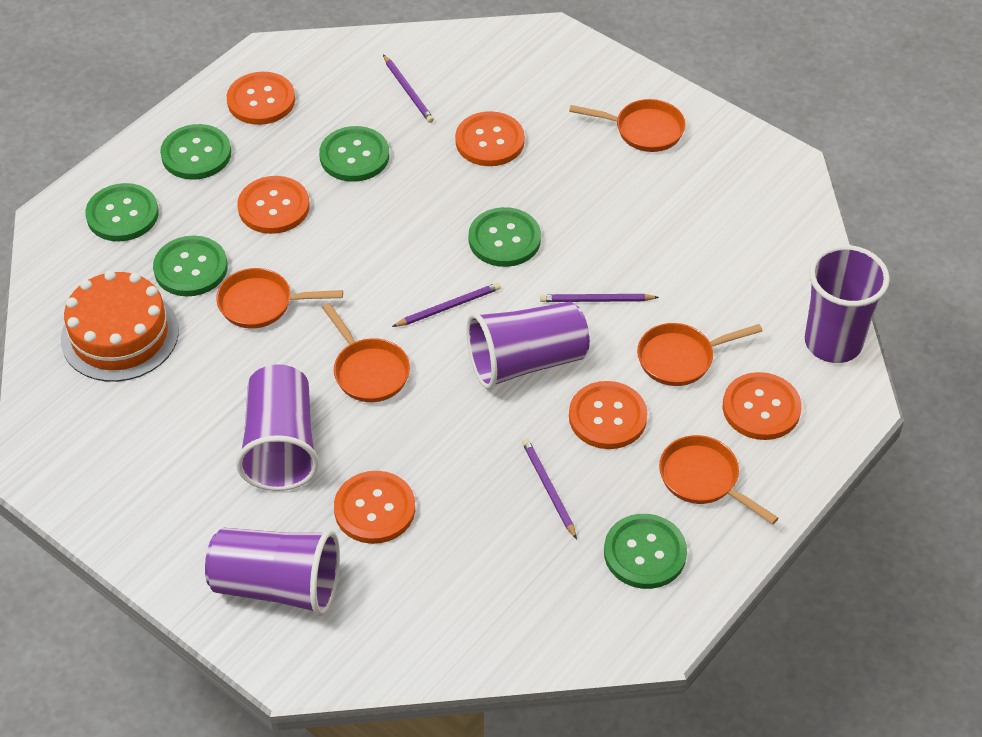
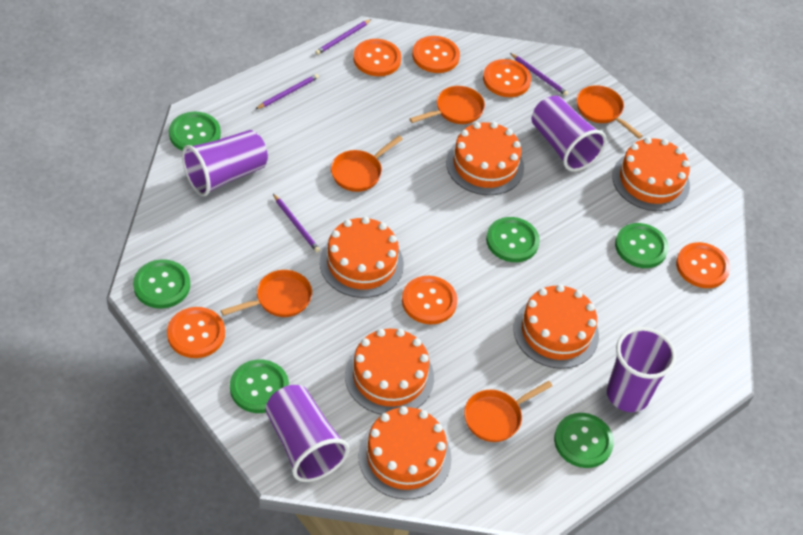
orange cake: 1 -> 6

